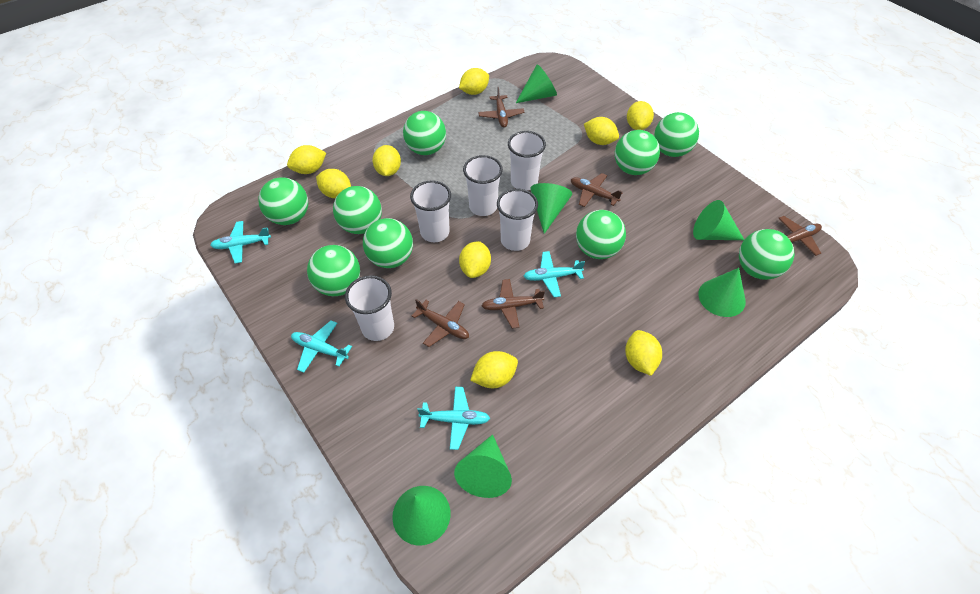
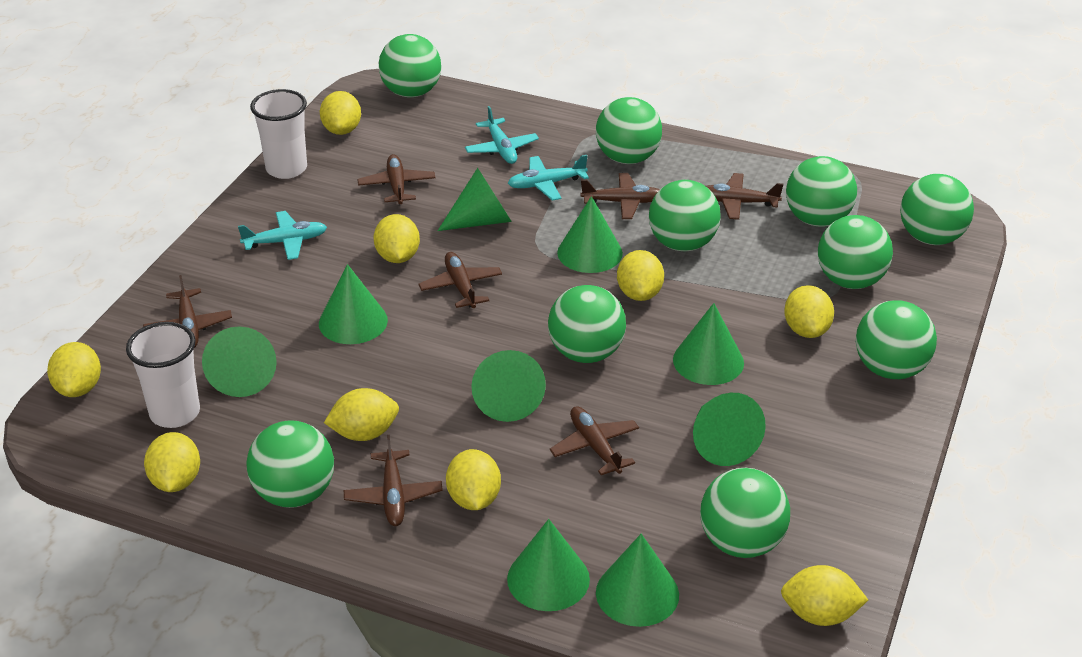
brown plane: 5 -> 7
green ball: 9 -> 10
green cone: 6 -> 9
turquoise plane: 4 -> 3
white cup: 5 -> 2

